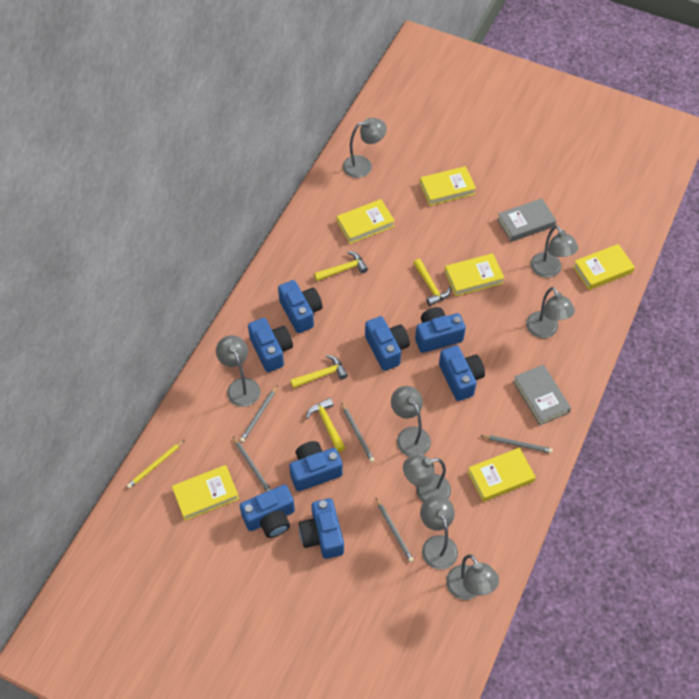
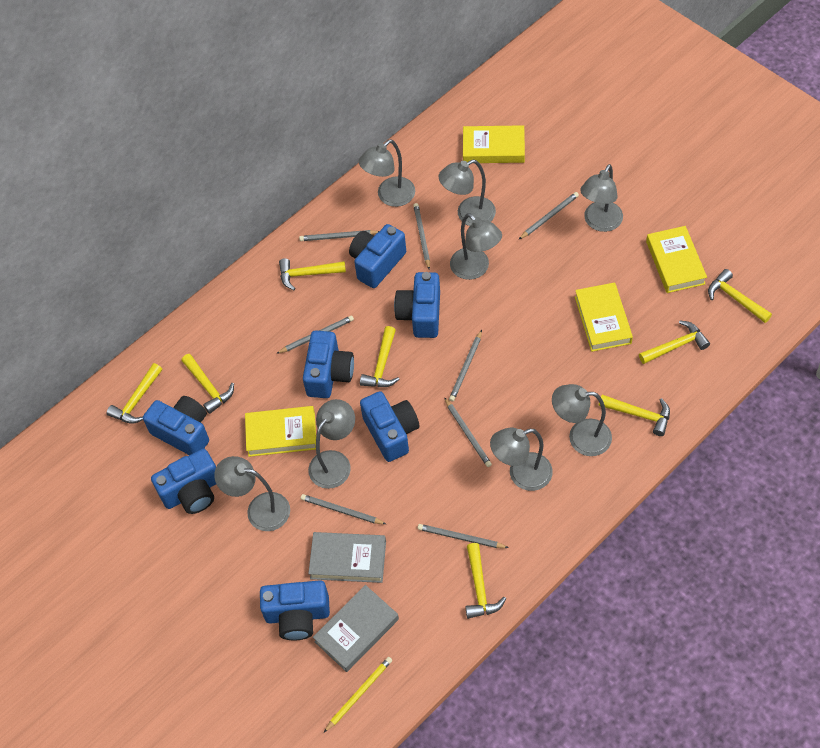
blue camera: 8 -> 7
grey pencil: 5 -> 8
yellow book: 6 -> 4
yellow hammer: 4 -> 8

